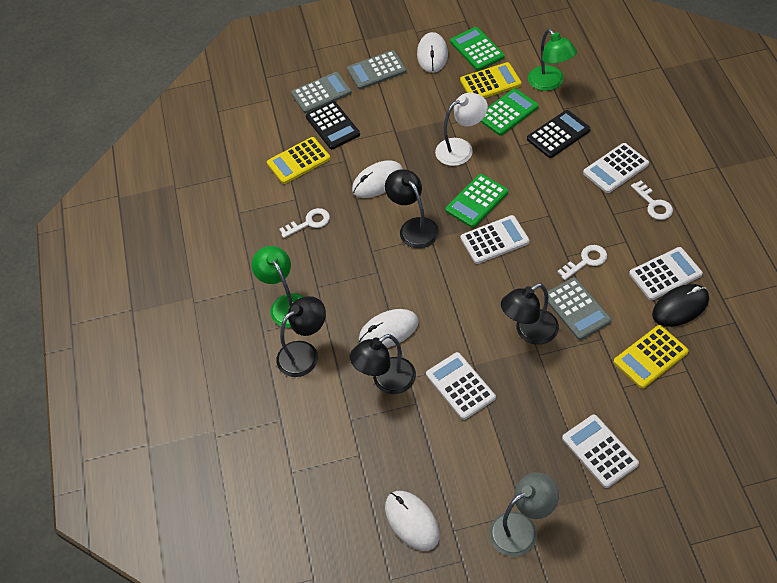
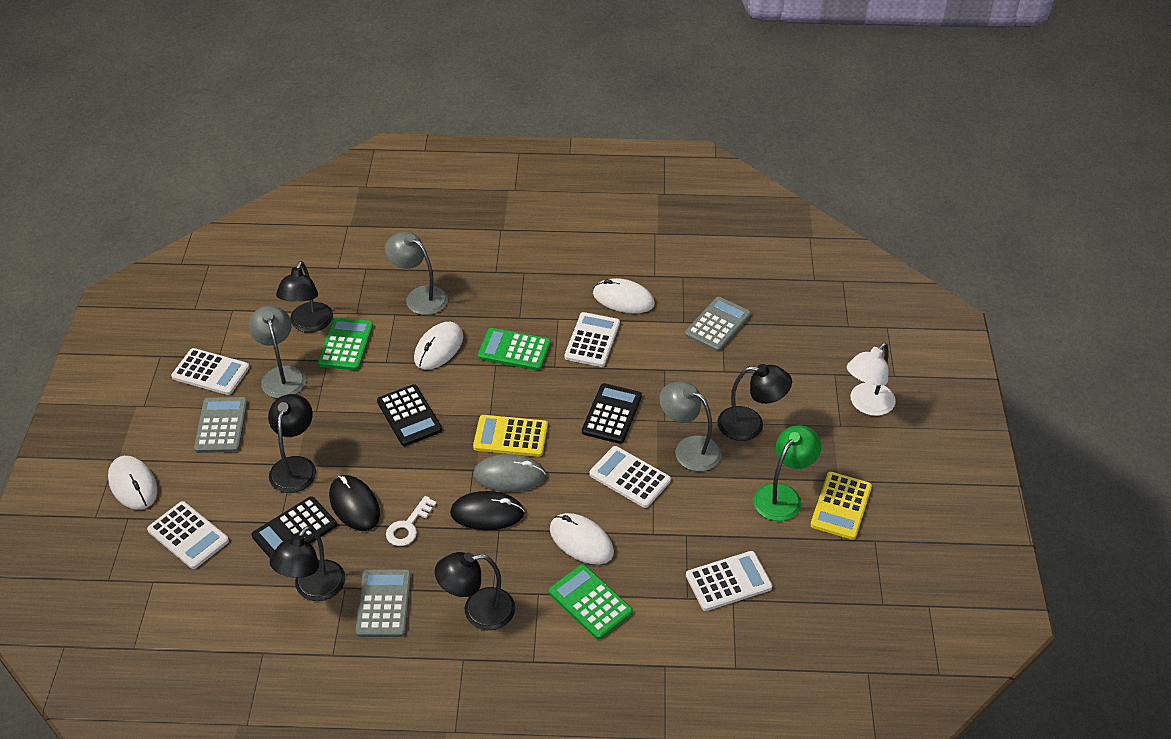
black calculator: 2 -> 3
black lamp: 4 -> 5
black mouse: 1 -> 2
green lamp: 2 -> 1
grey lamp: 1 -> 3
grey mouse: 0 -> 1
white key: 3 -> 1
yellow calculator: 3 -> 2

